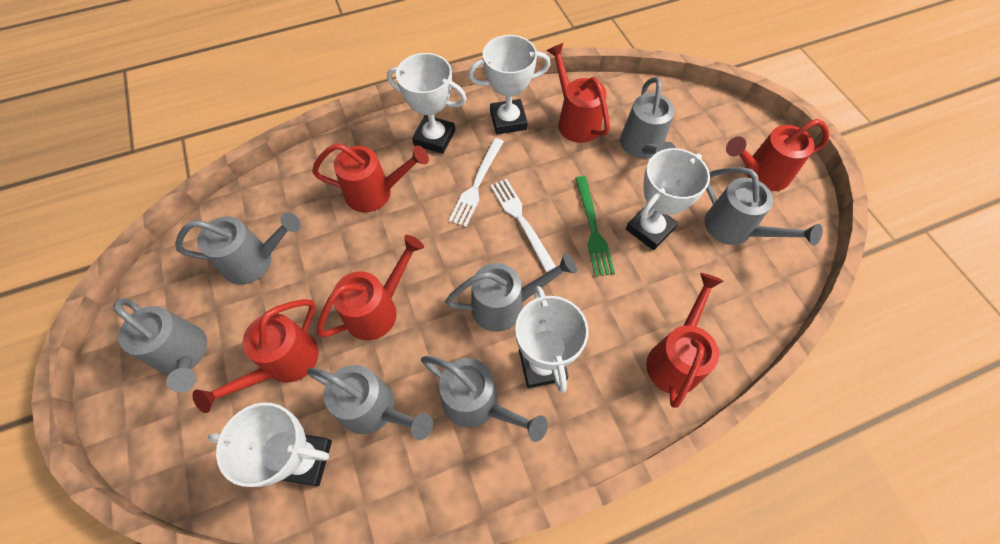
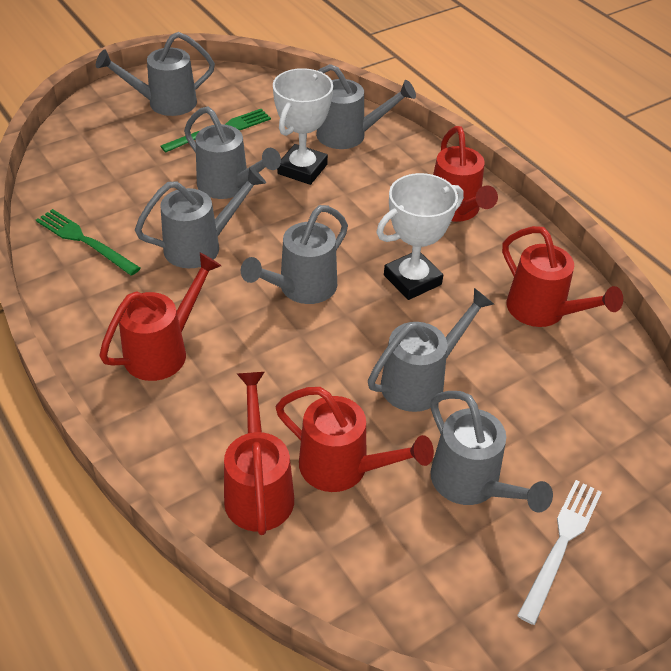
green fork: 1 -> 2
red watering can: 6 -> 5
white fork: 2 -> 1
white trophy: 5 -> 2

